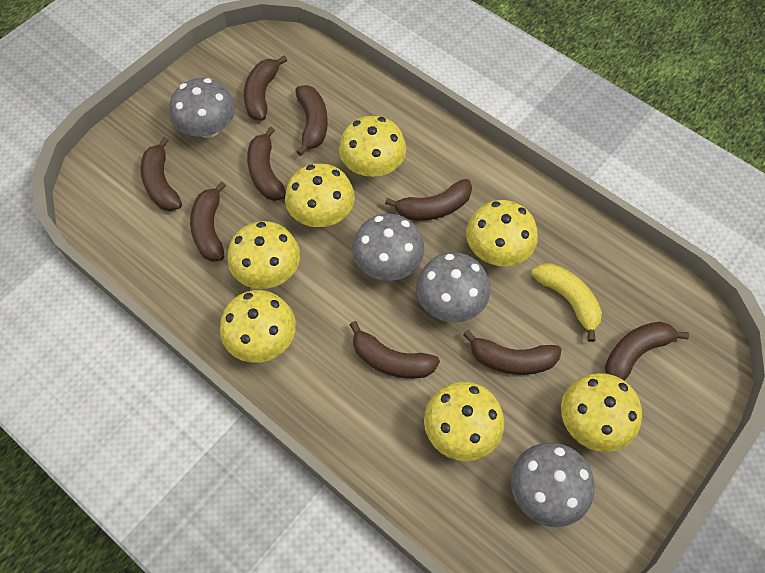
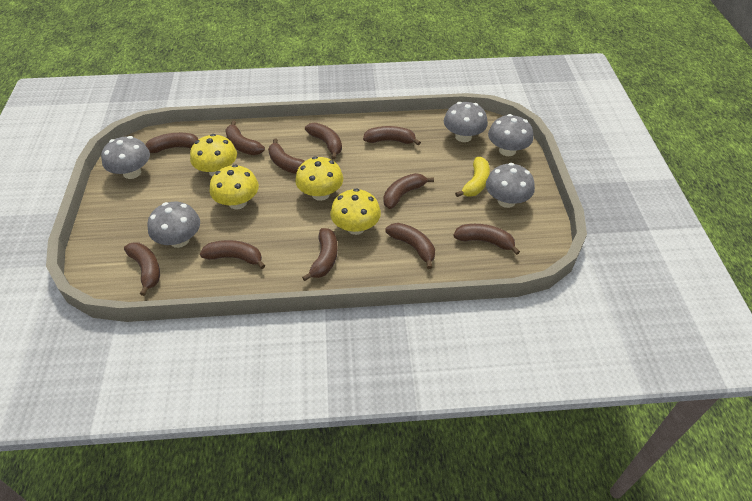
brown banana: 9 -> 11
grey mushroom: 4 -> 5
yellow mushroom: 7 -> 4

